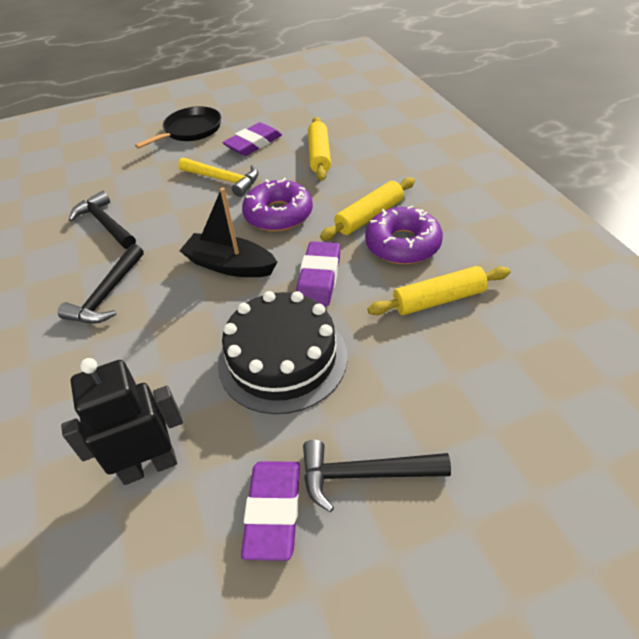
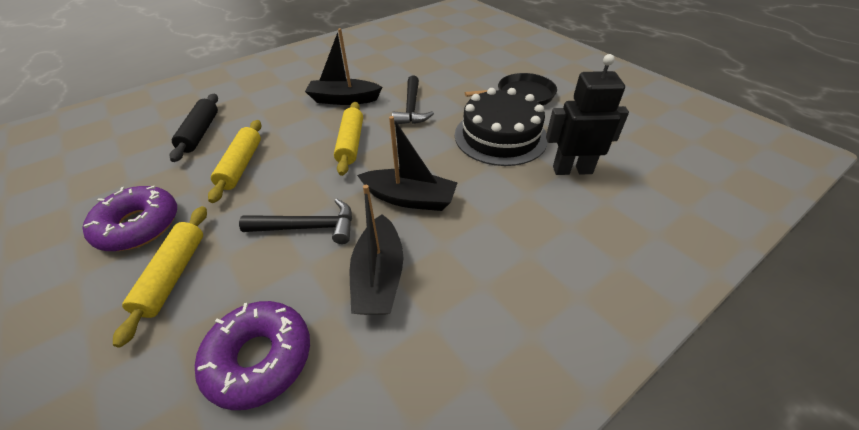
black boat: 1 -> 3
black hammer: 3 -> 2
black rolling pin: 0 -> 1
purple eraser: 3 -> 0
yellow hammer: 1 -> 0

